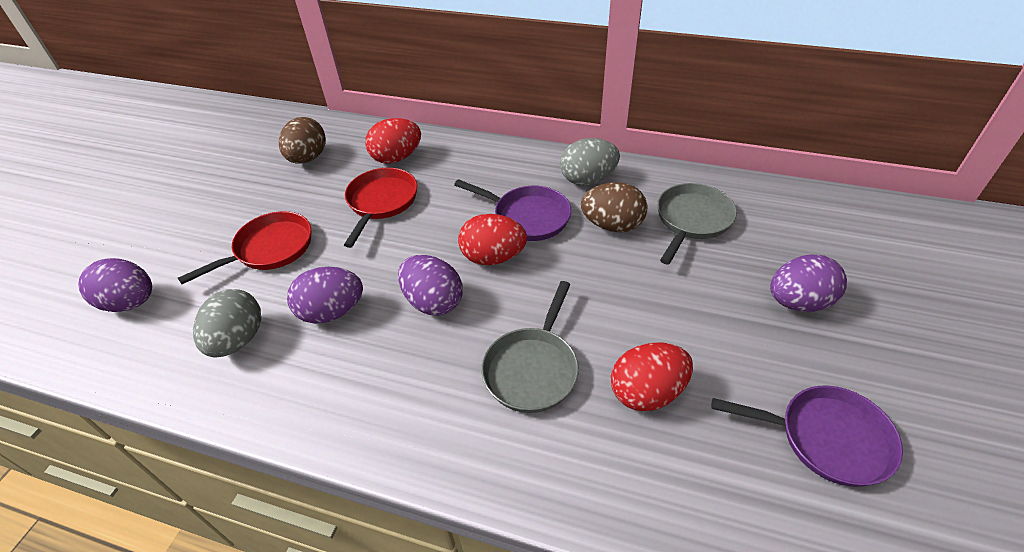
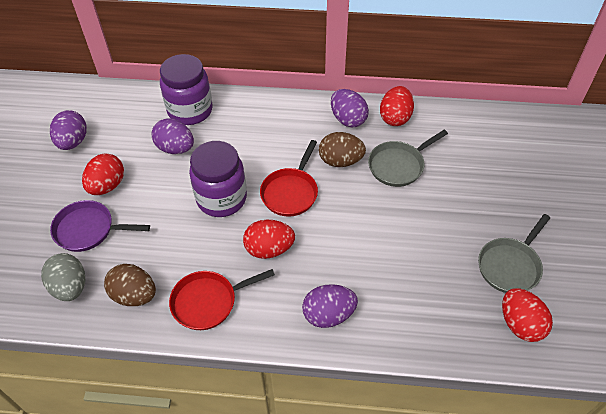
grey egg: 2 -> 1
purple jar: 0 -> 2
purple pan: 2 -> 1
red egg: 3 -> 4

